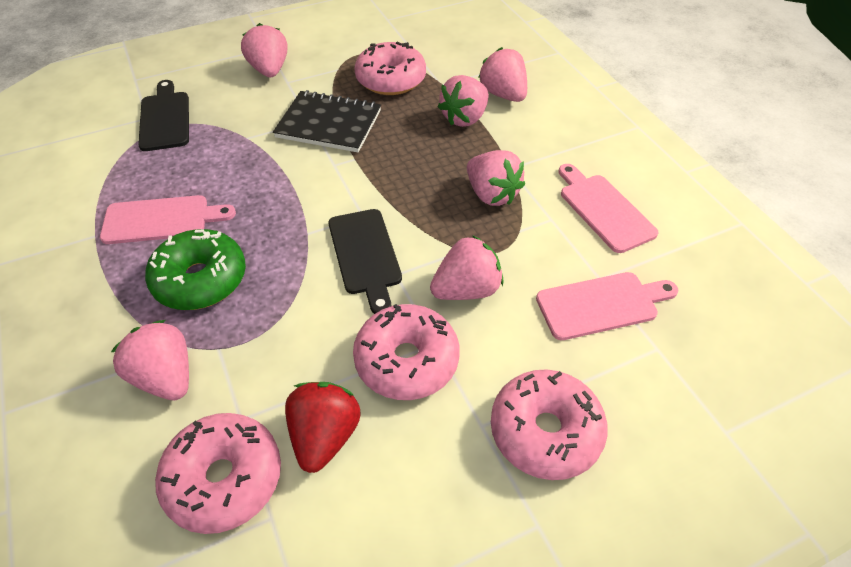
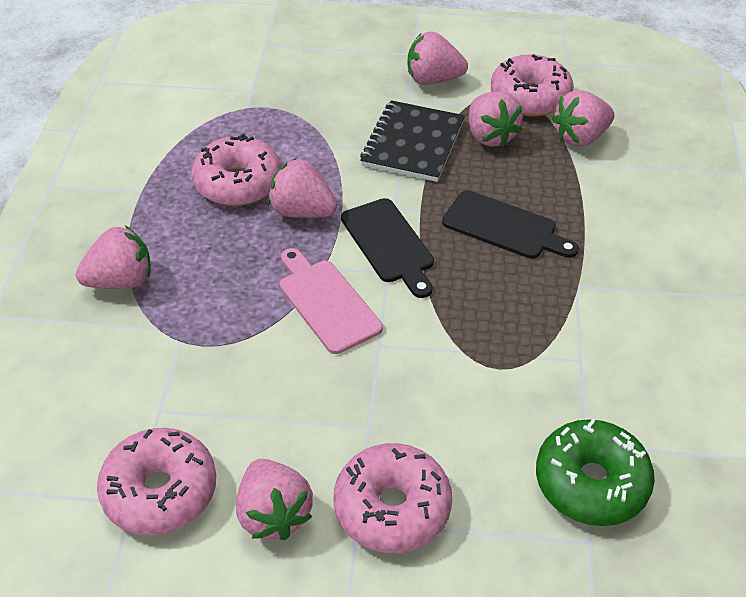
pink cutting board: 3 -> 1
red strawberry: 1 -> 0

